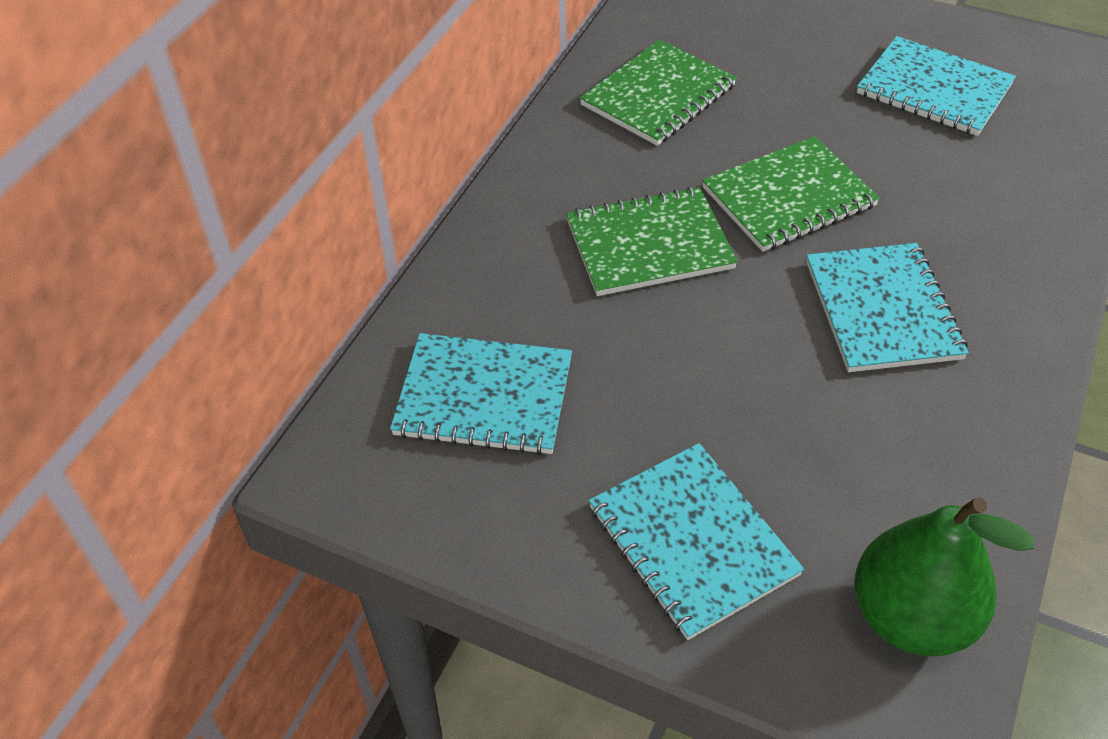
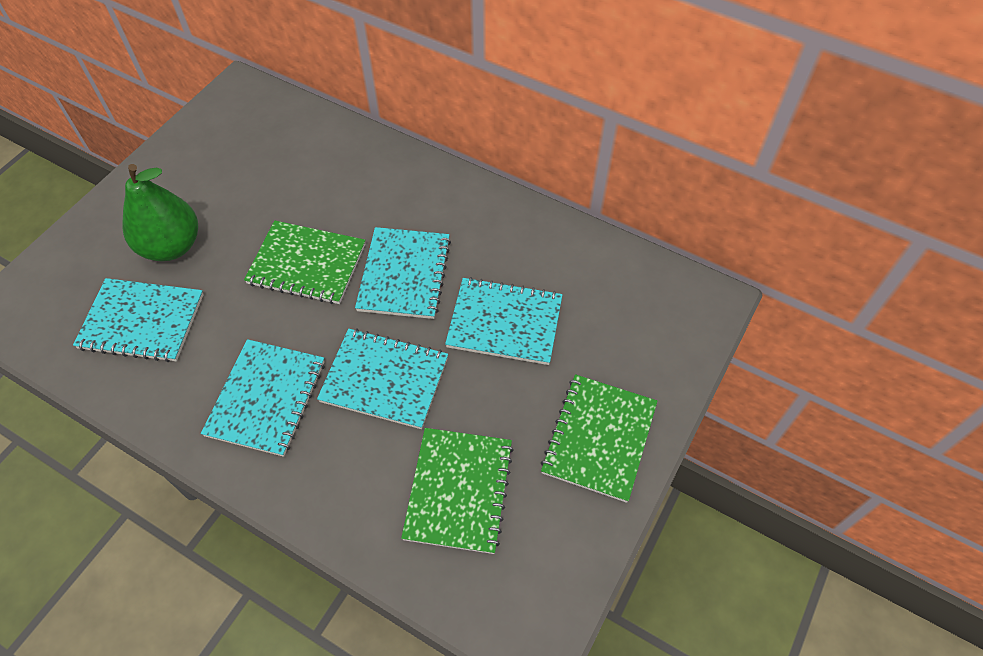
turquoise notebook: 4 -> 5

